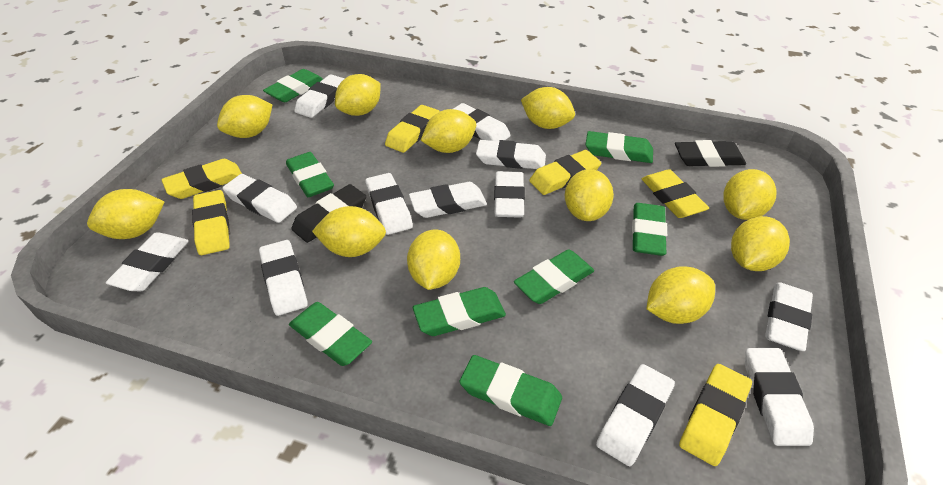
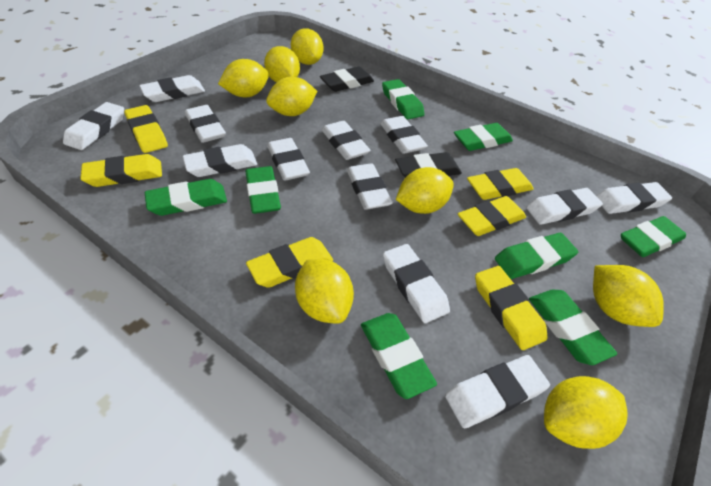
yellow lemon: 11 -> 8

